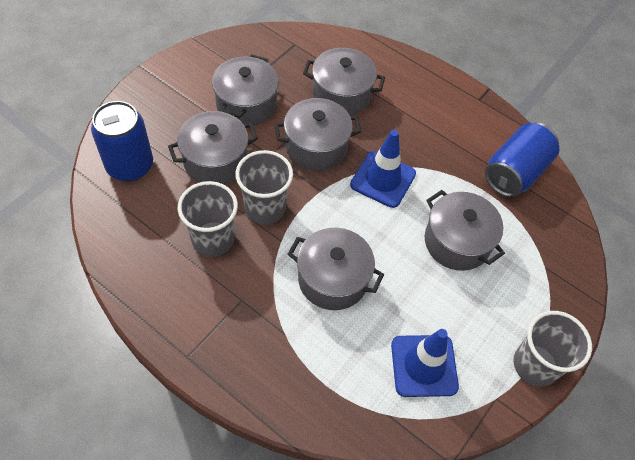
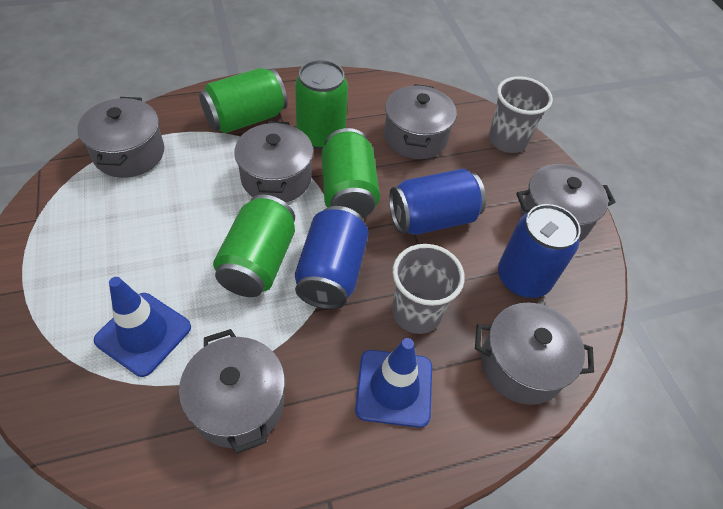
blue can: 2 -> 3
green can: 0 -> 4
grey cup: 3 -> 2

